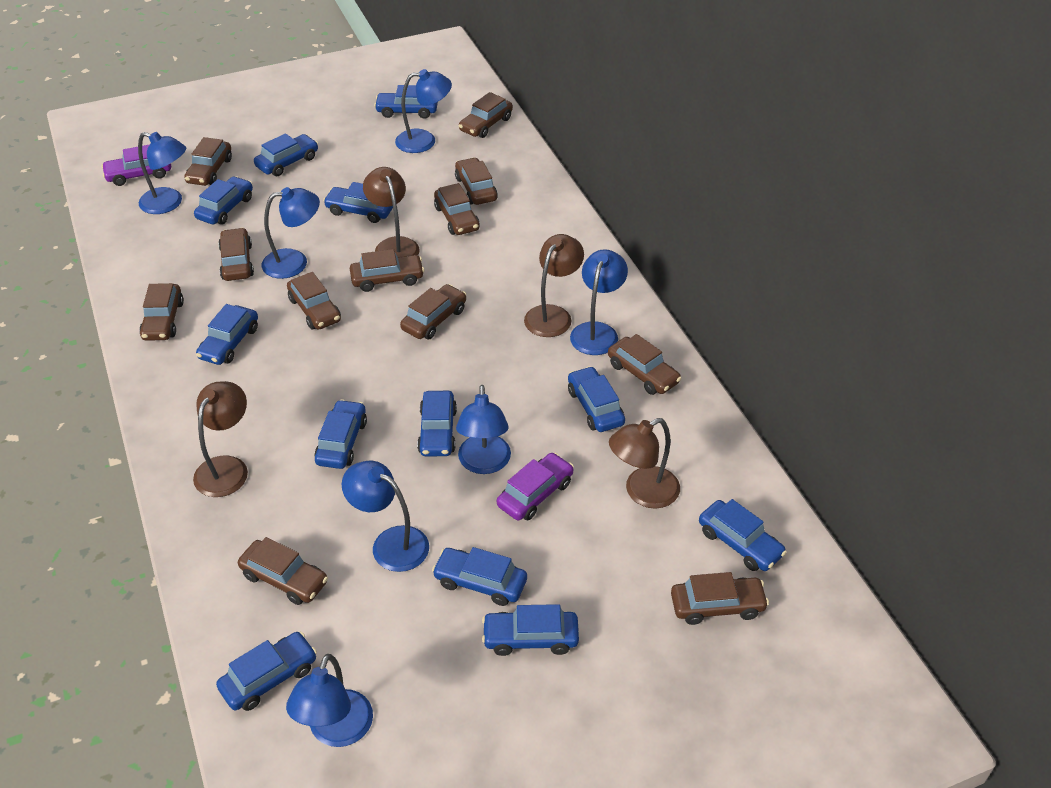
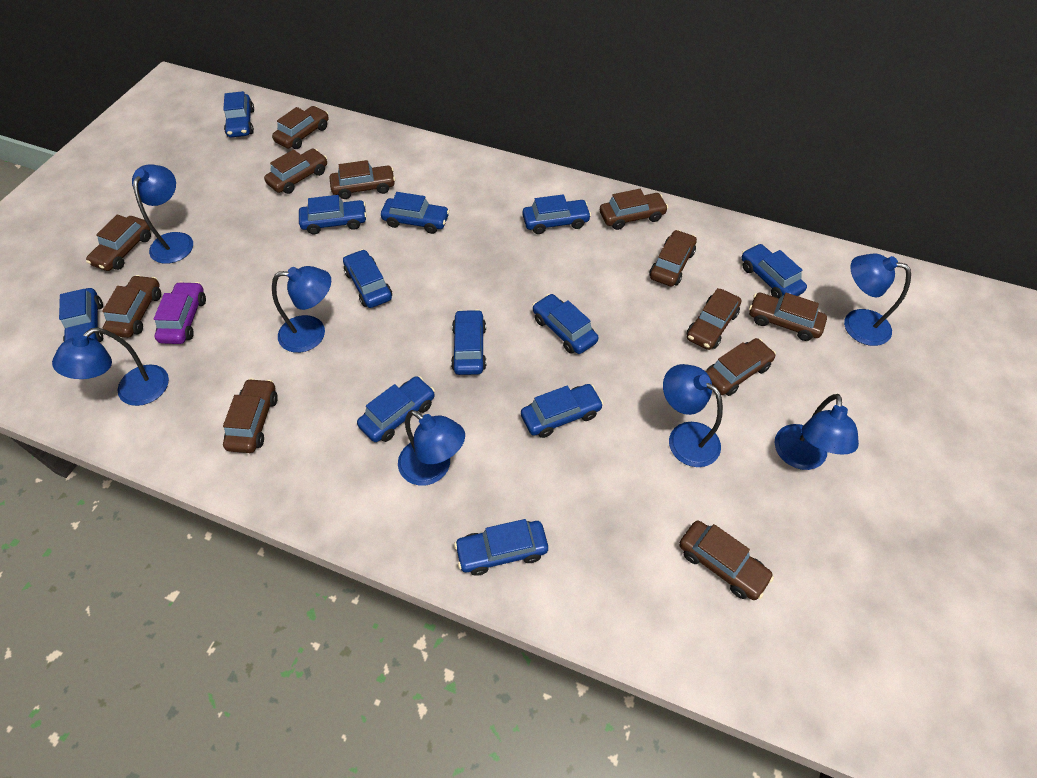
brown lamp: 4 -> 0
purple car: 2 -> 1

